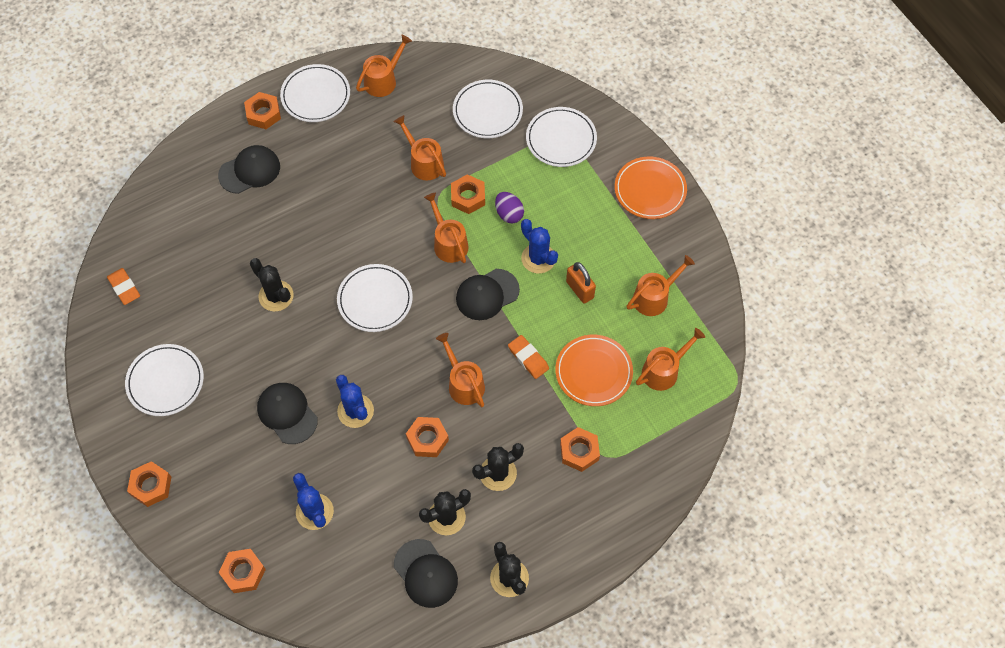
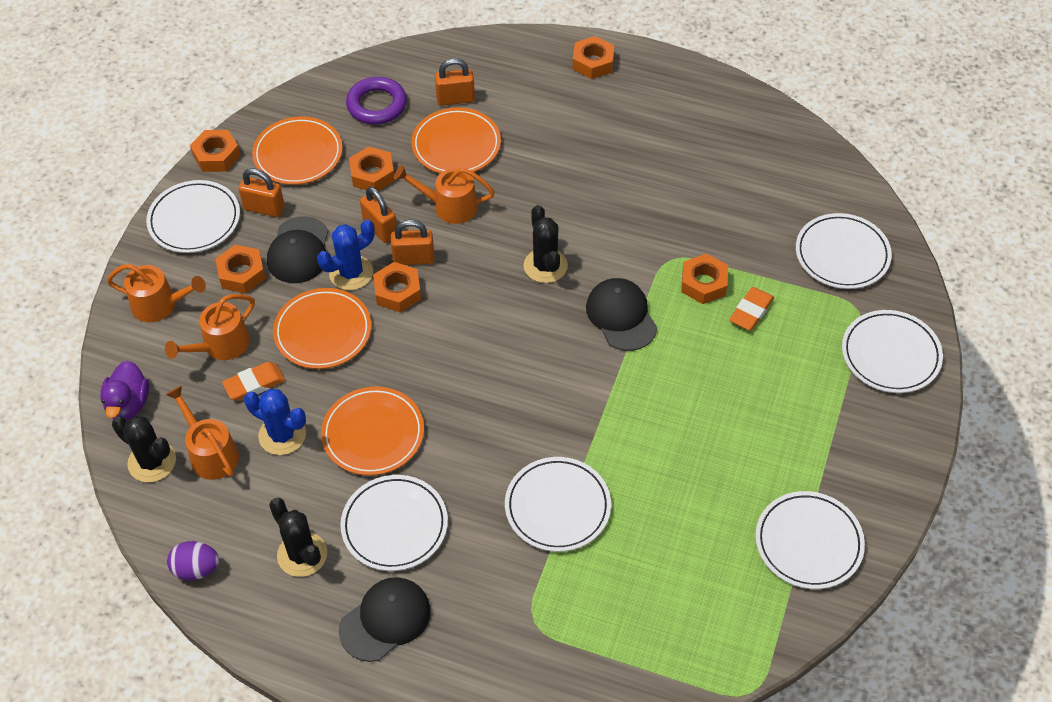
black cactus: 4 -> 3
black cap: 4 -> 3
blue cactus: 3 -> 2
orange padlock: 1 -> 4
orange plate: 2 -> 4
orange watering can: 6 -> 4
purple duck: 0 -> 1
purple ring: 0 -> 1
white plate: 5 -> 6

